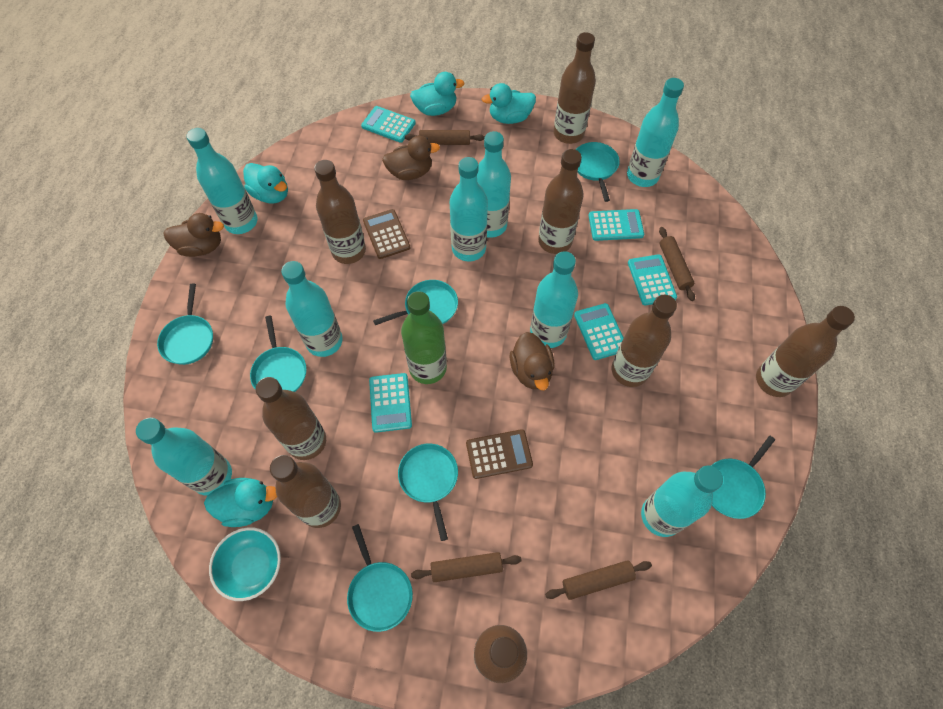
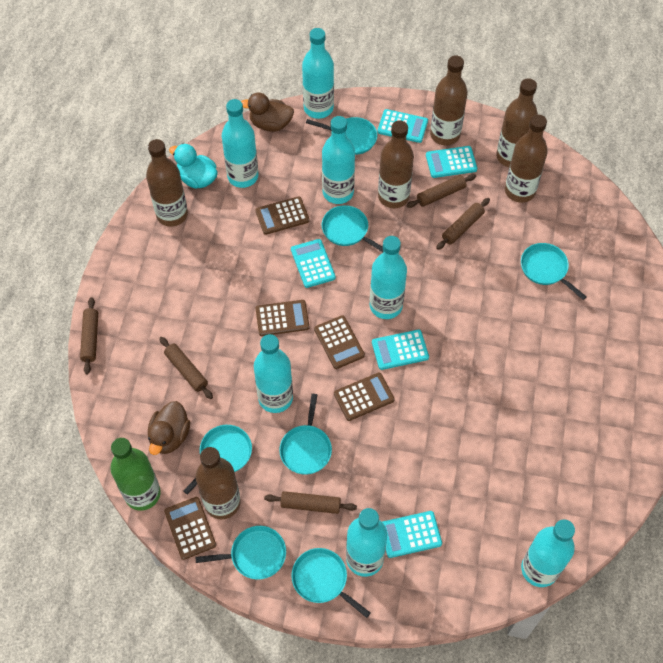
brown bottle: 8 -> 6
brown calculator: 2 -> 5
brown duck: 3 -> 2
brown rolling pin: 4 -> 5
turquoise bottle: 8 -> 7
turquoise bowl: 1 -> 0
turquoise duck: 4 -> 1

